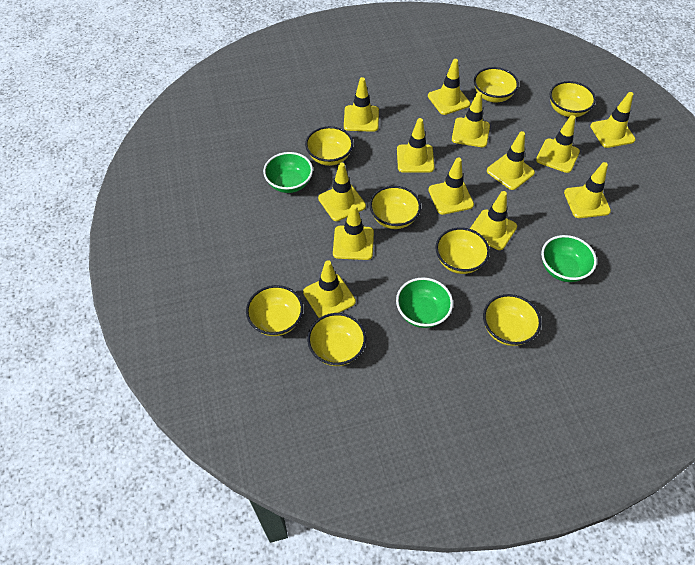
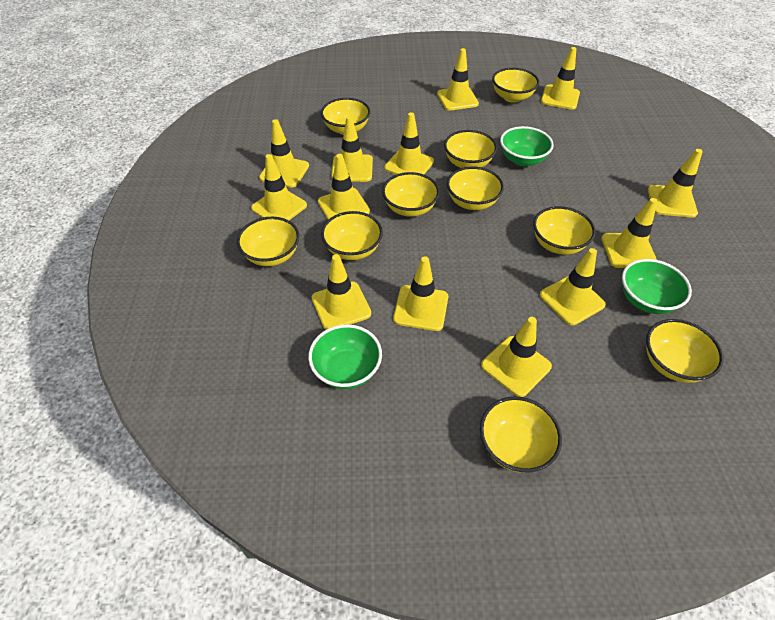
yellow bowl: 8 -> 10

